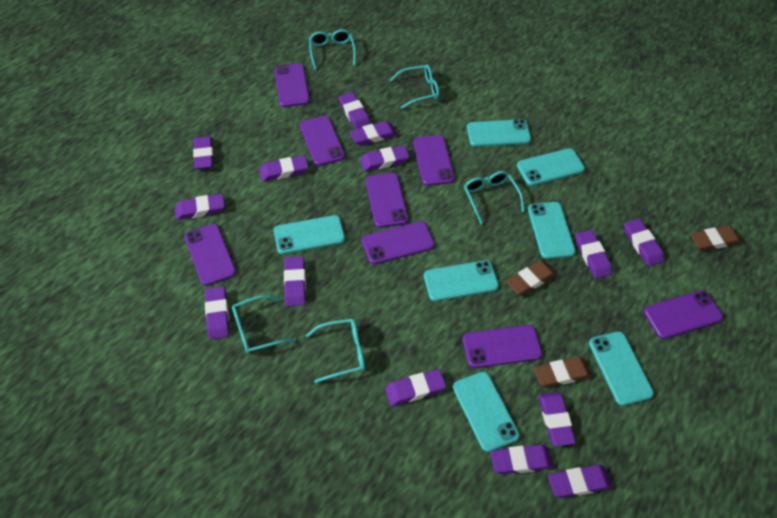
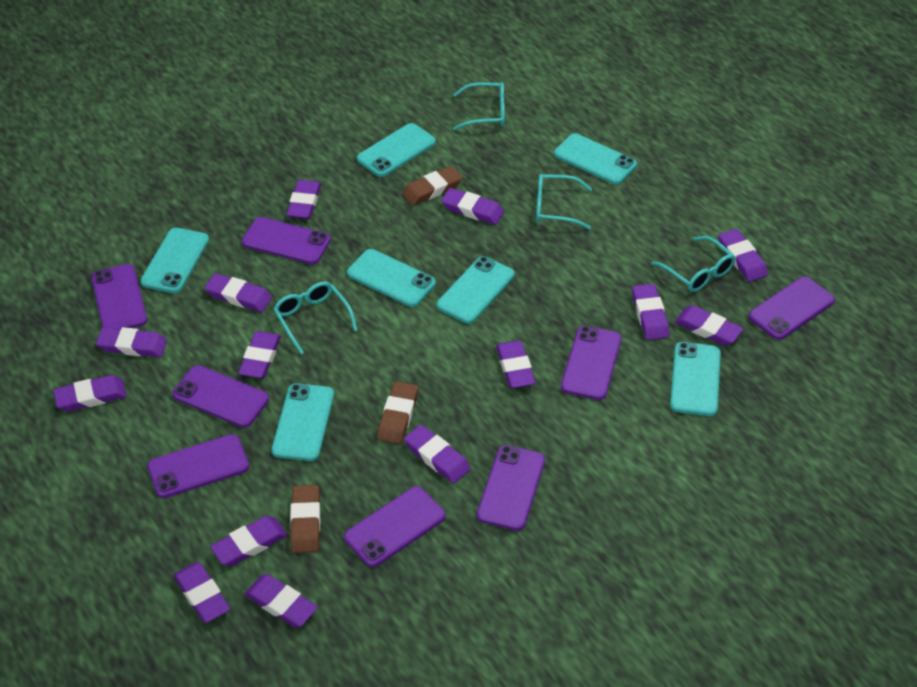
turquoise glasses: 5 -> 4

